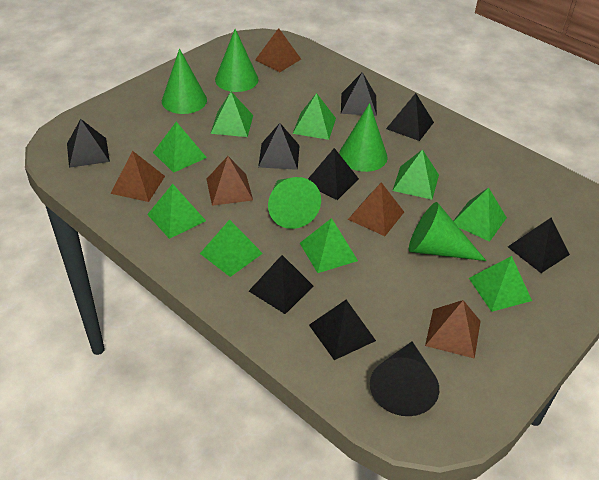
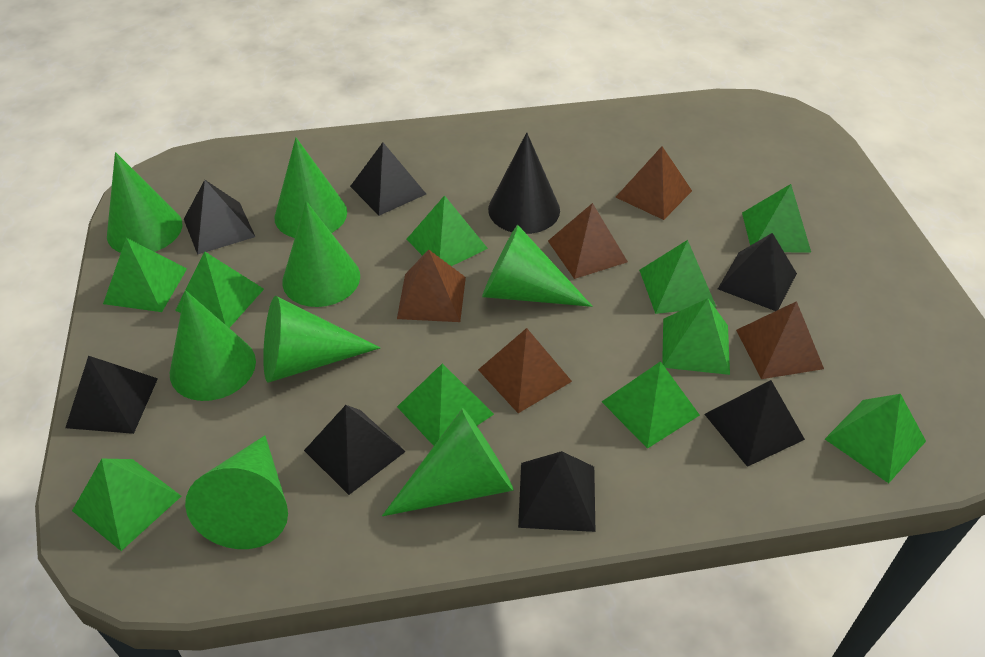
black pyramid: 8 -> 7
green cone: 5 -> 8
green pyramid: 9 -> 10

